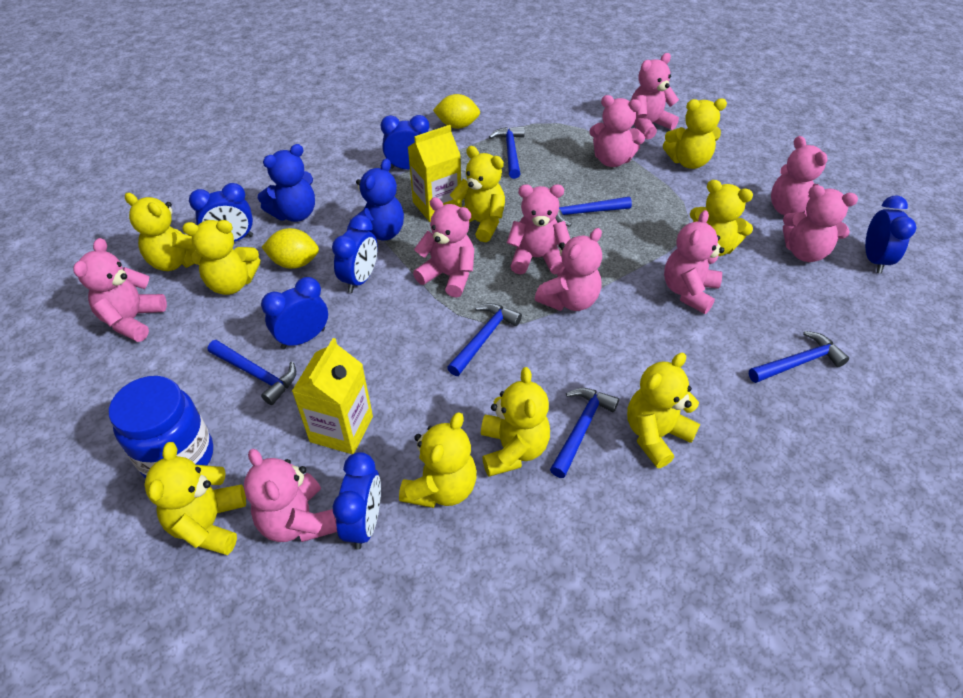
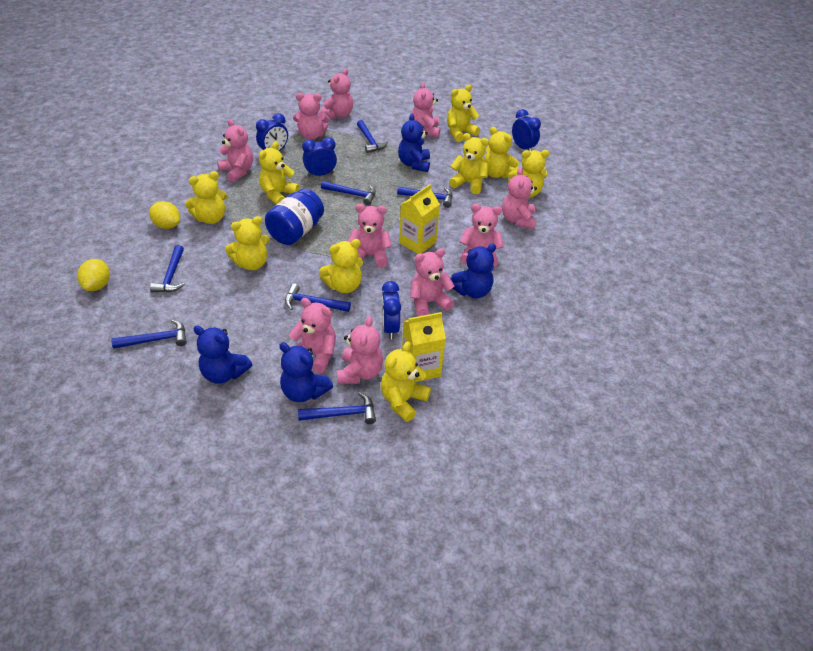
blue clock: 6 -> 4
blue hammer: 6 -> 7
blue teddy bear: 2 -> 4

